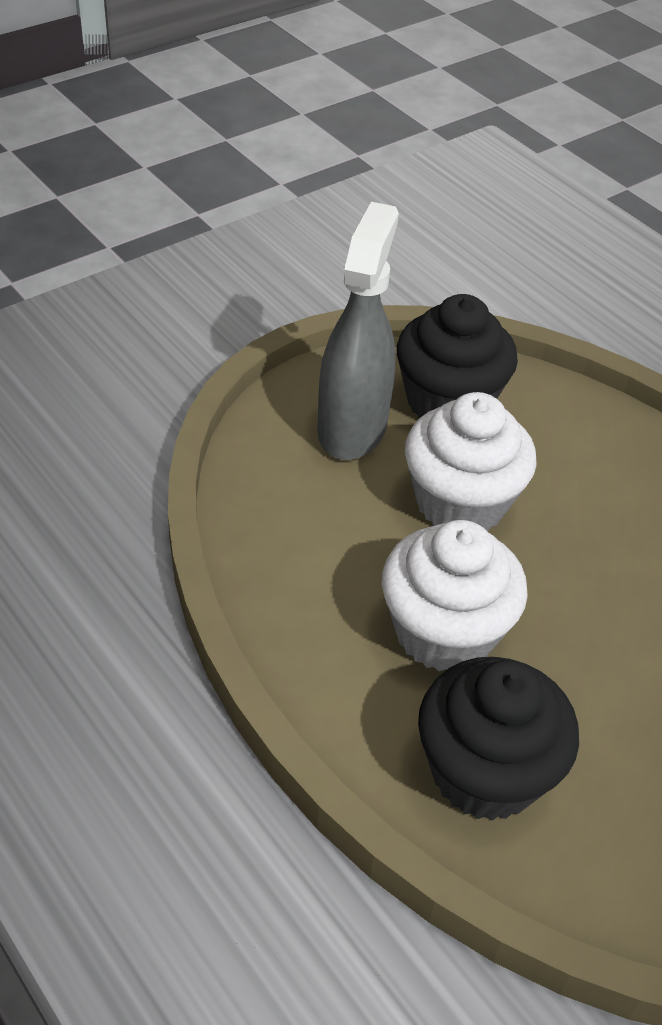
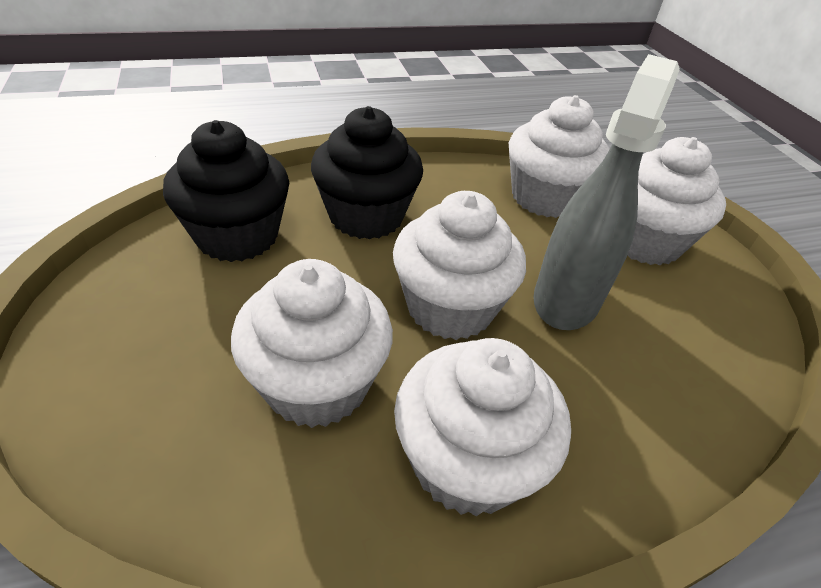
white cupcake: 2 -> 5

